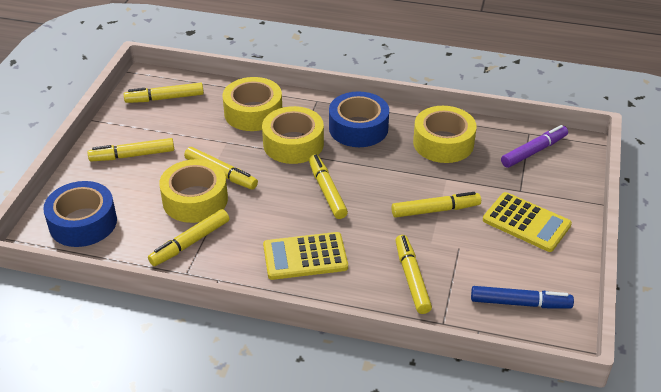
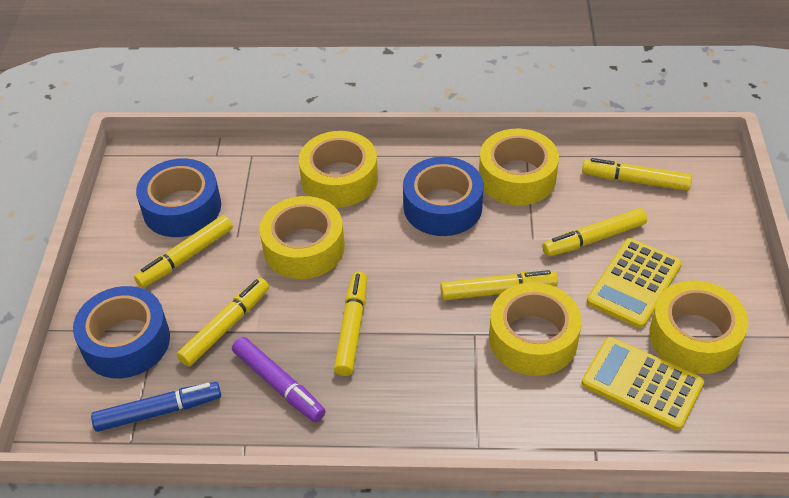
blue tape: 2 -> 3
yellow marker: 7 -> 6
yellow tape: 4 -> 5

